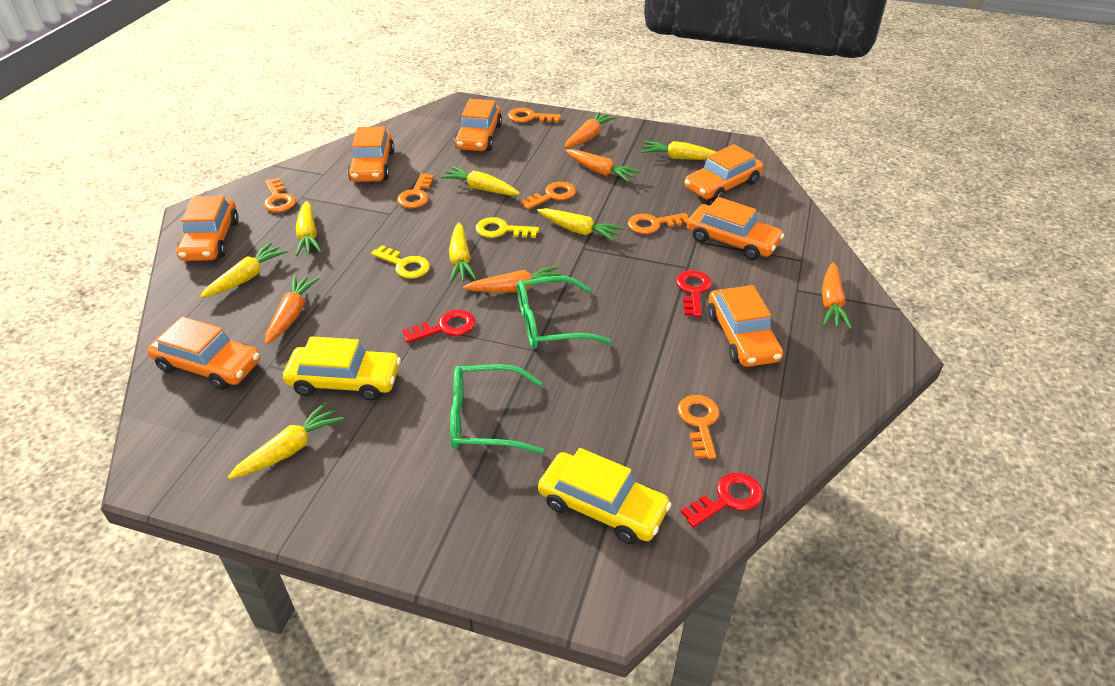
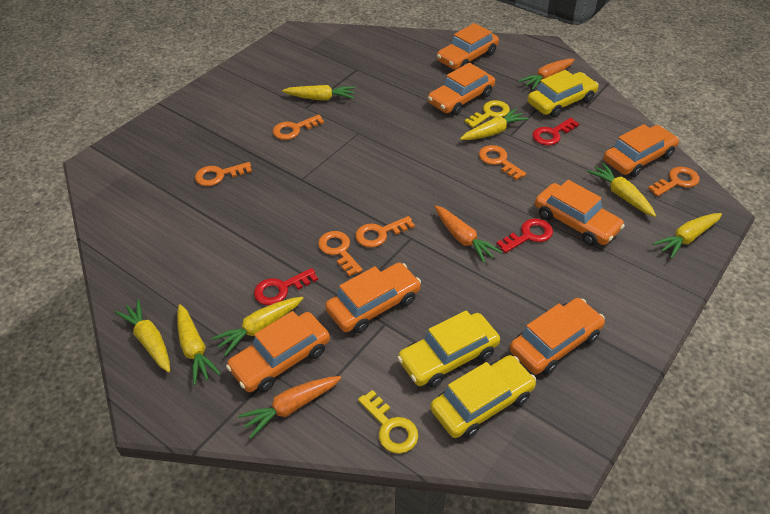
green glasses: 2 -> 0
orange carrot: 5 -> 3
yellow car: 2 -> 3

